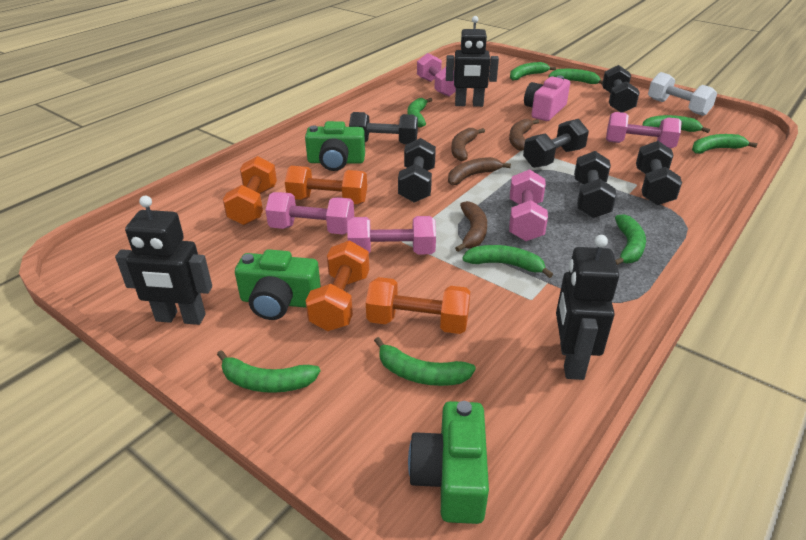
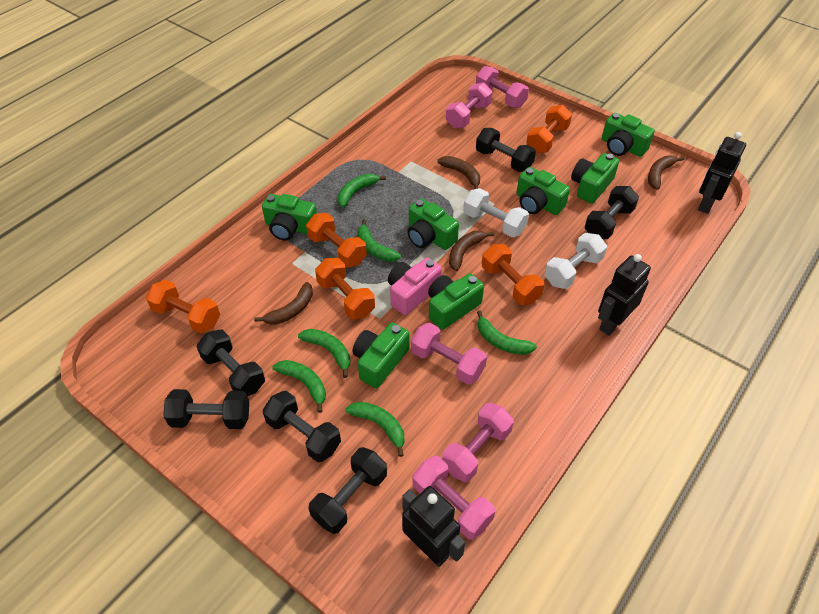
green banana: 9 -> 6
green camera: 3 -> 7
orange dumbbell: 4 -> 5
white dumbbell: 1 -> 2

